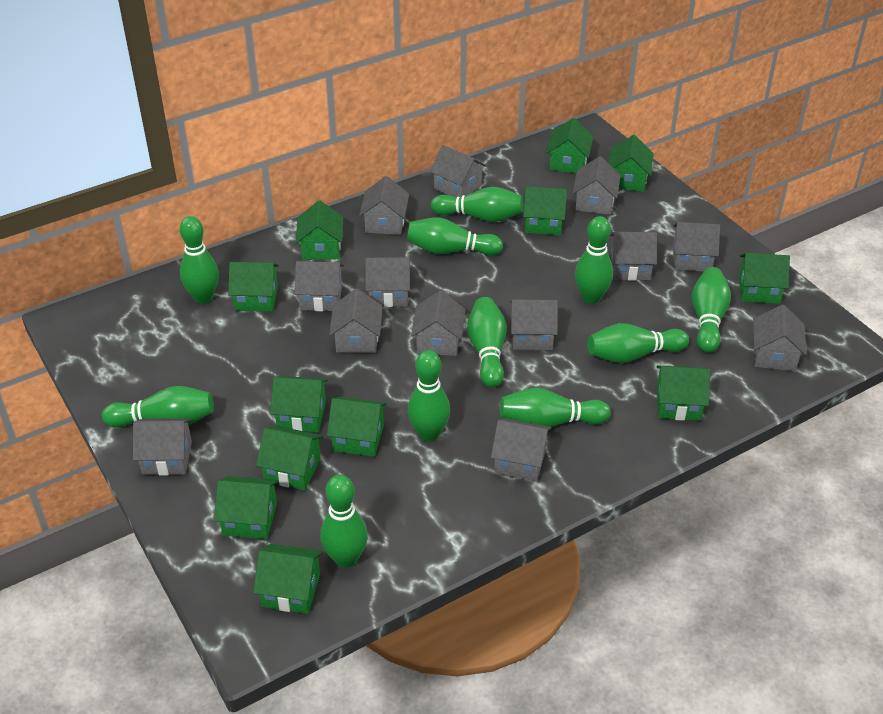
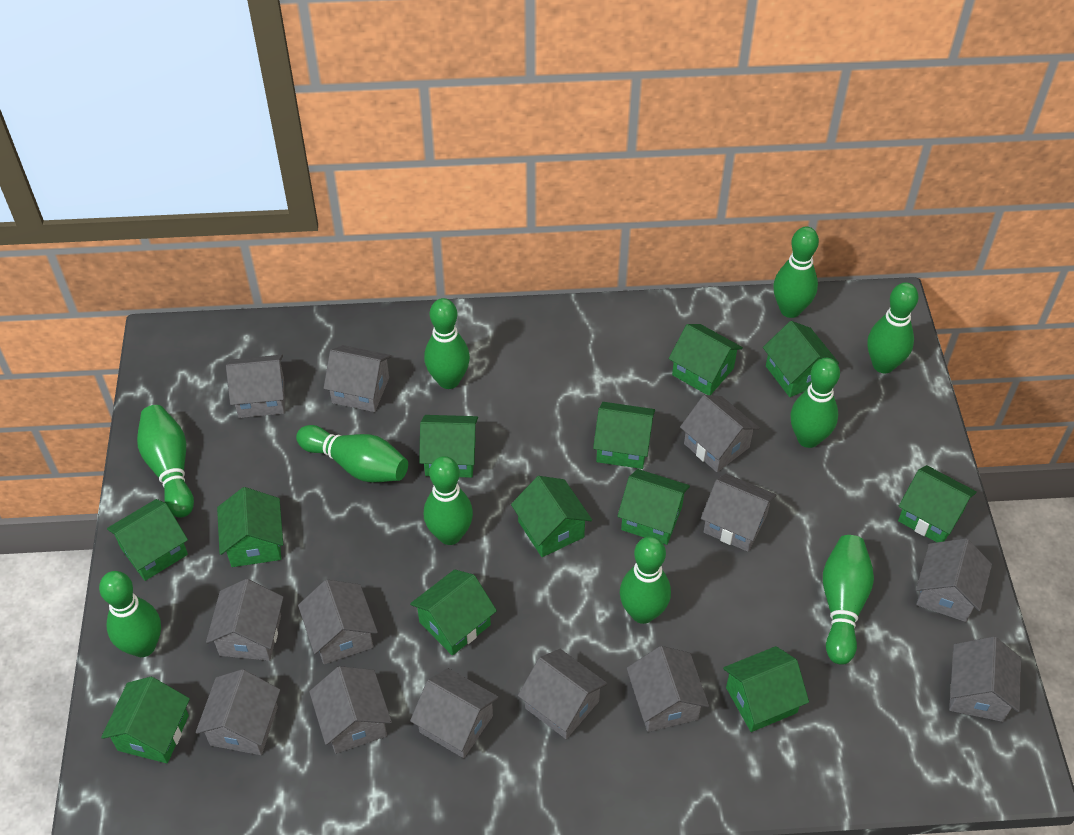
green bowling pin: 11 -> 10

